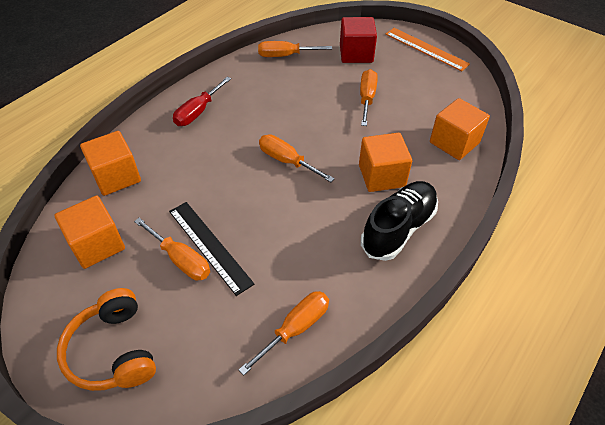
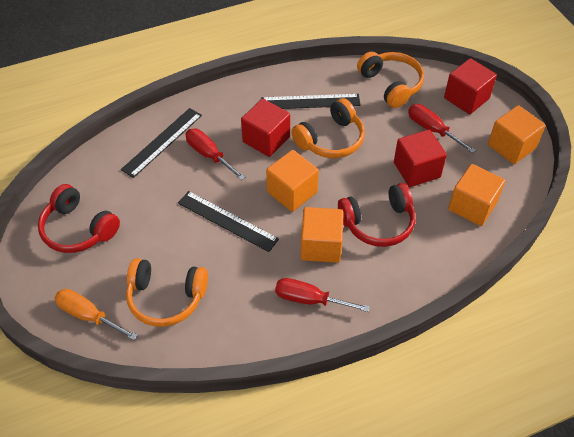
black ruler: 1 -> 3
black shoe: 1 -> 0
orange headphones: 1 -> 3
orange ruler: 1 -> 0
orange screwdriver: 5 -> 1
red cube: 1 -> 3
red headphones: 0 -> 2
red screwdriver: 1 -> 3

